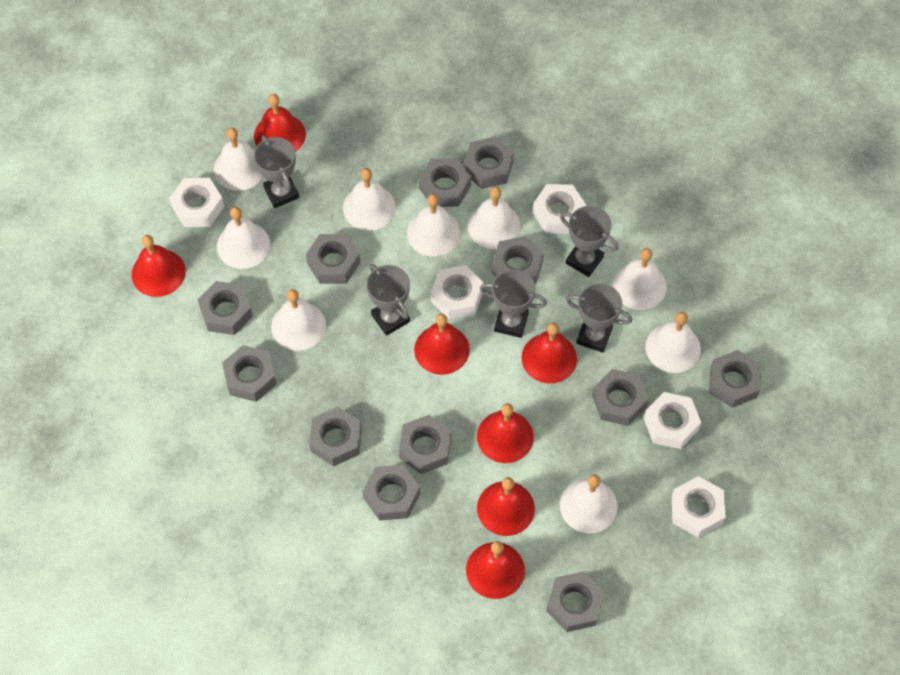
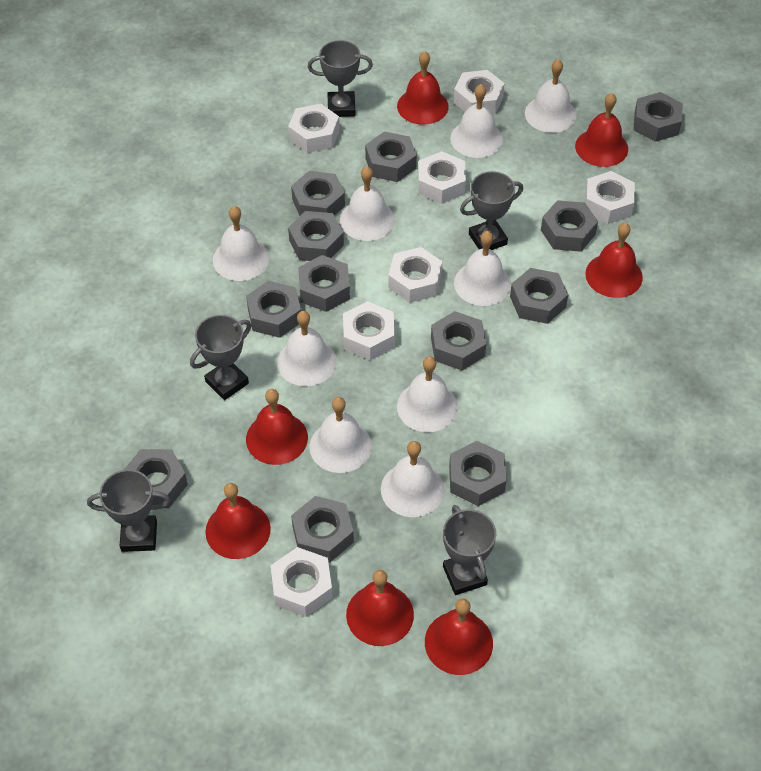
white nut: 5 -> 7

